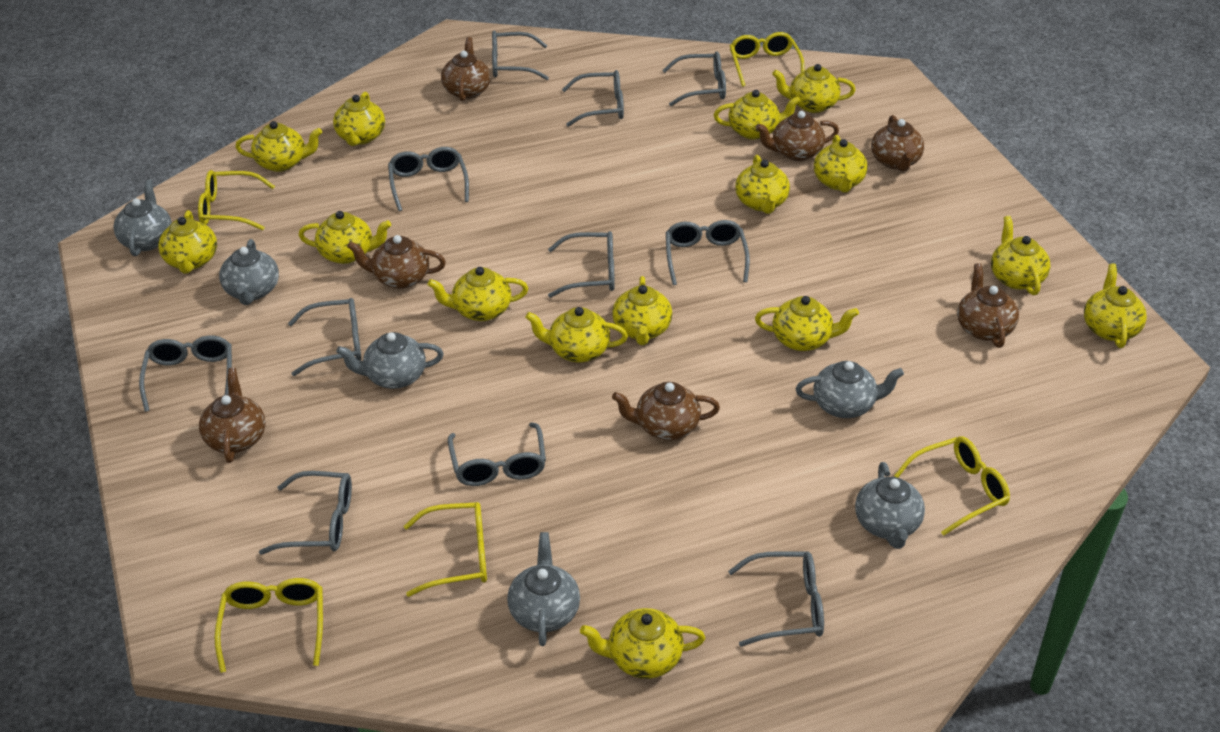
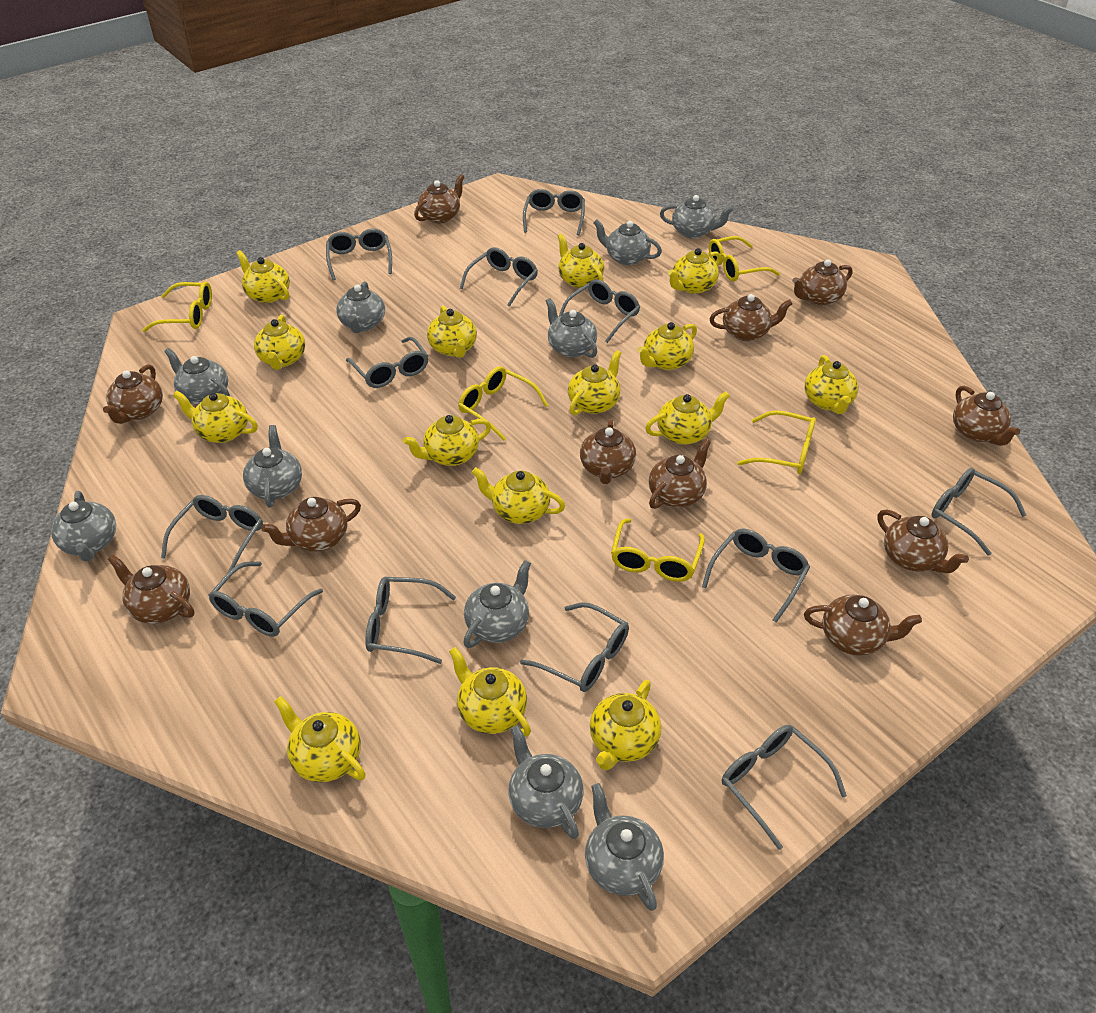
brown teapot: 7 -> 11
grey glasses: 11 -> 12
grey teapot: 6 -> 10

